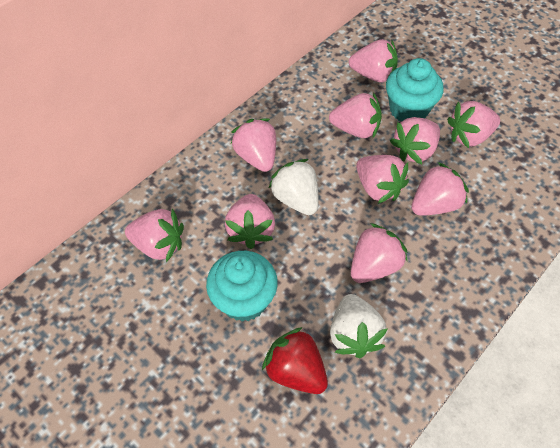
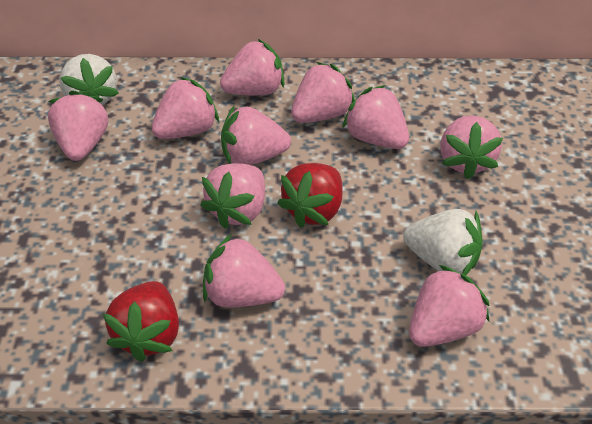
red strawberry: 1 -> 2
turquoise cupcake: 2 -> 0

